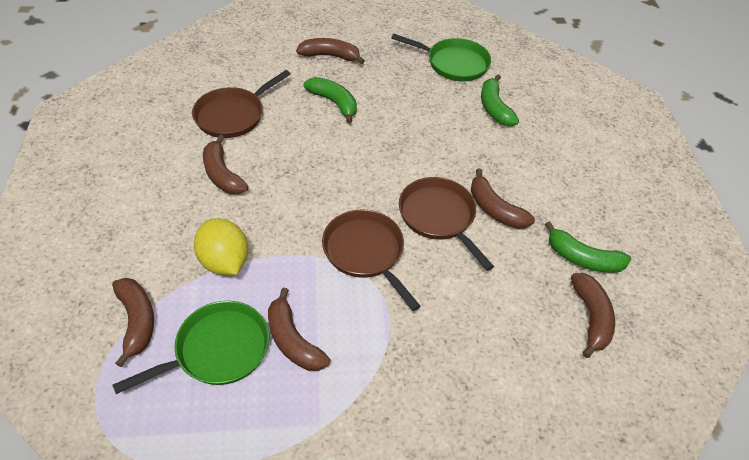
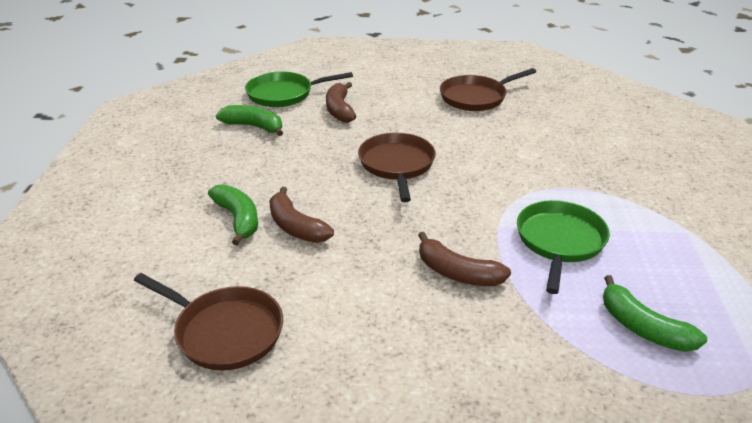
brown banana: 6 -> 3
yellow lemon: 1 -> 0

